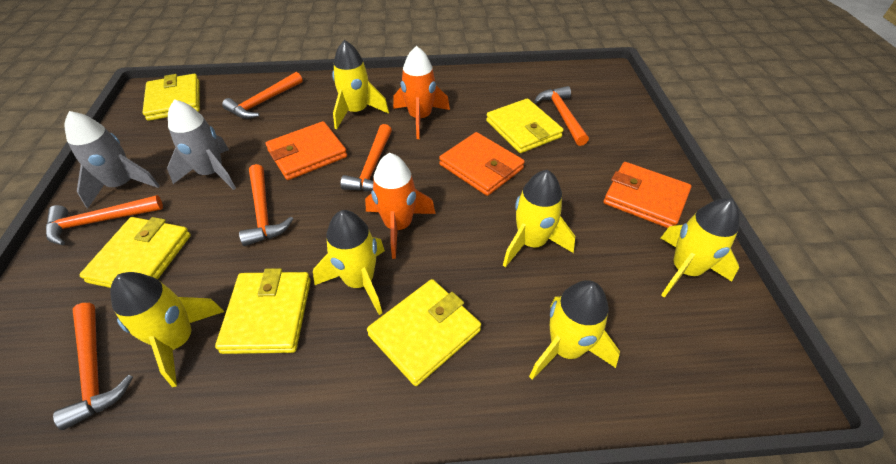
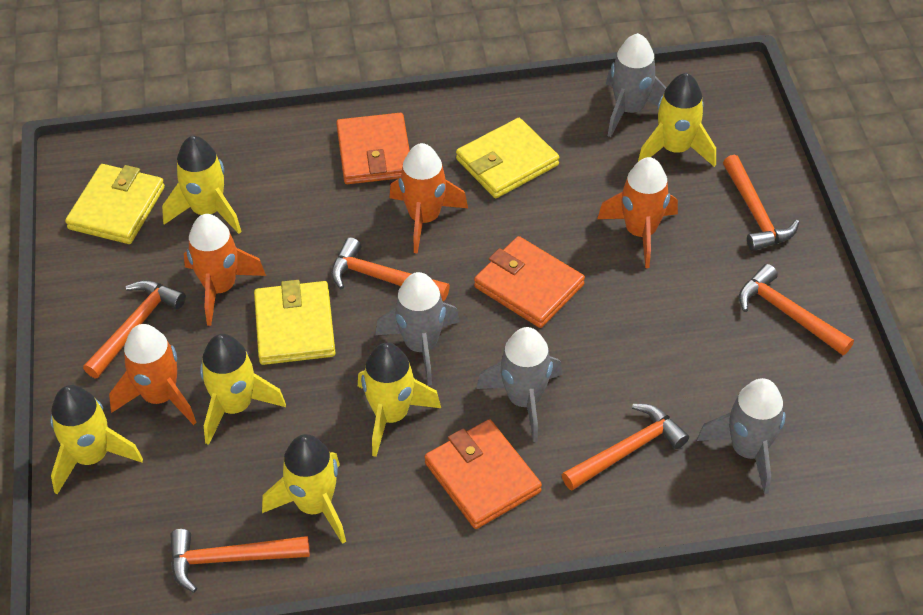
grey rocket: 2 -> 4
orange rocket: 2 -> 4
yellow wallet: 5 -> 3

